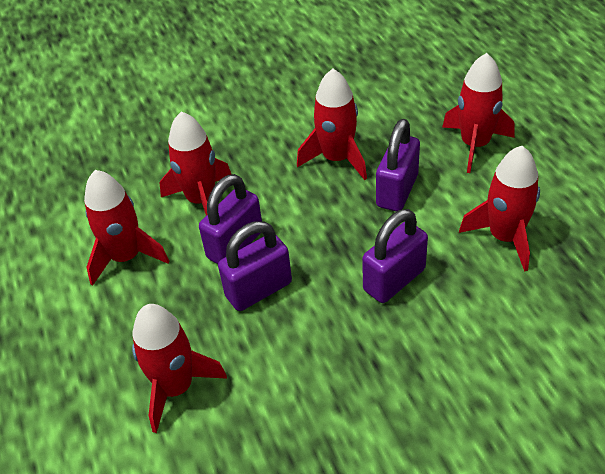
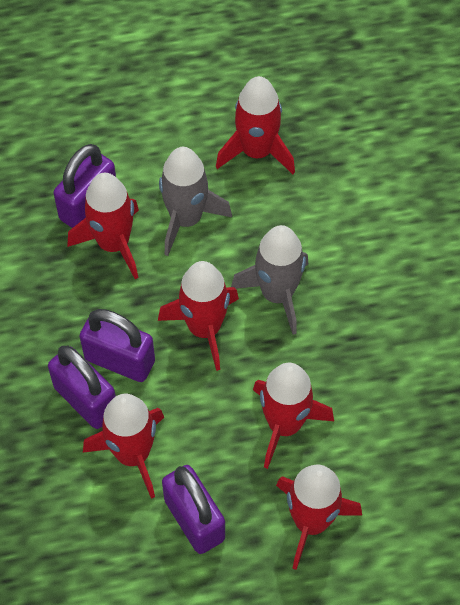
grey rocket: 0 -> 2

